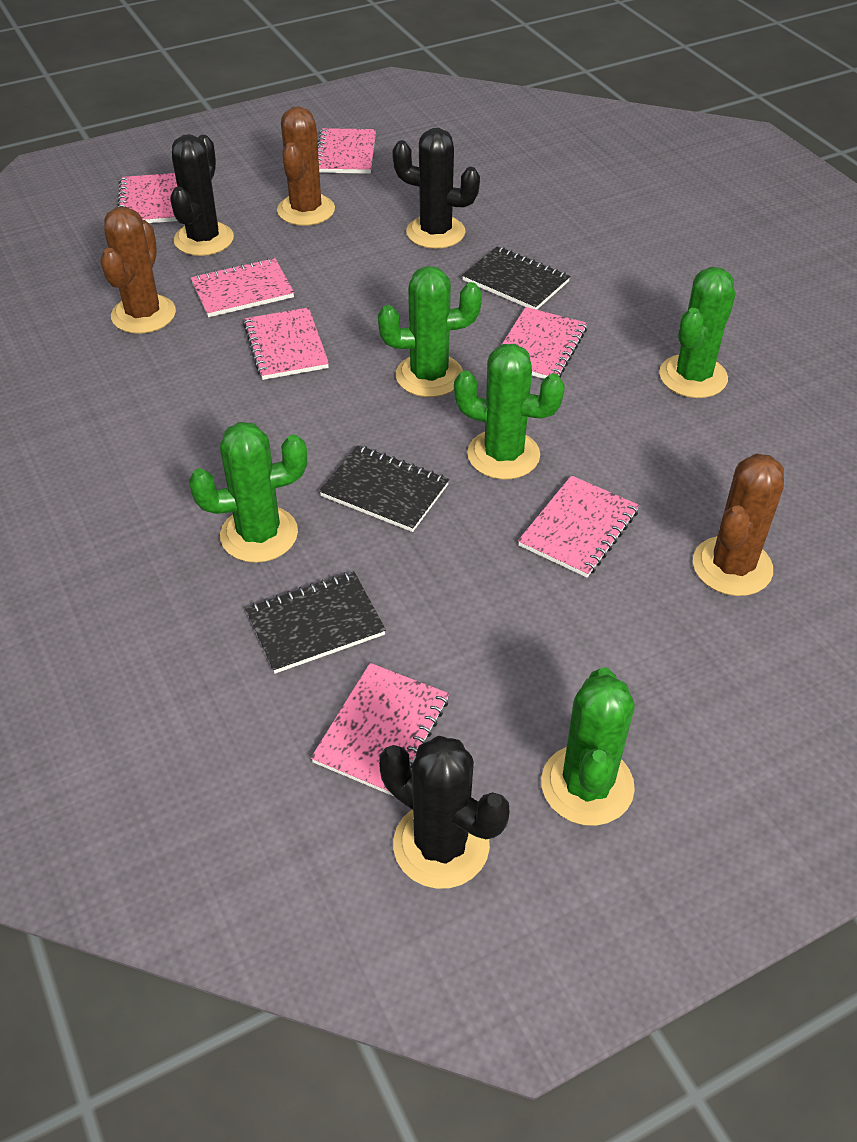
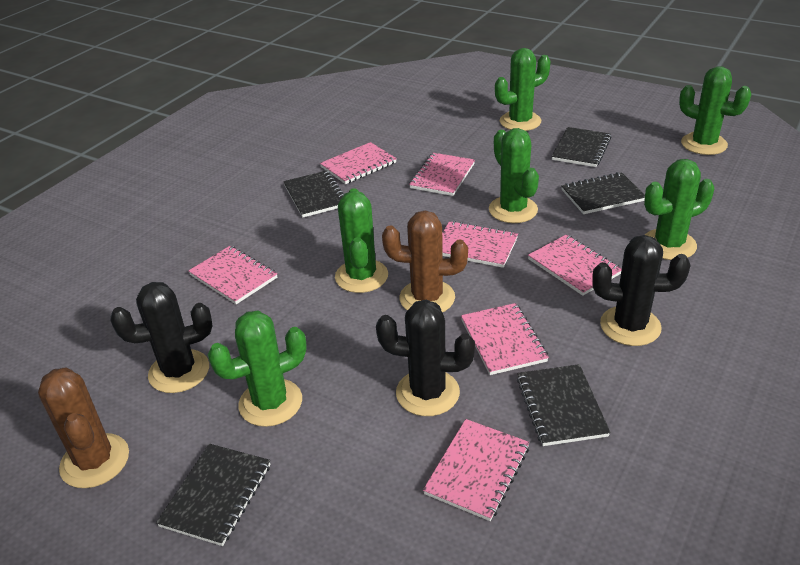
black notebook: 3 -> 5
brown cactus: 3 -> 2
green cactus: 5 -> 6

